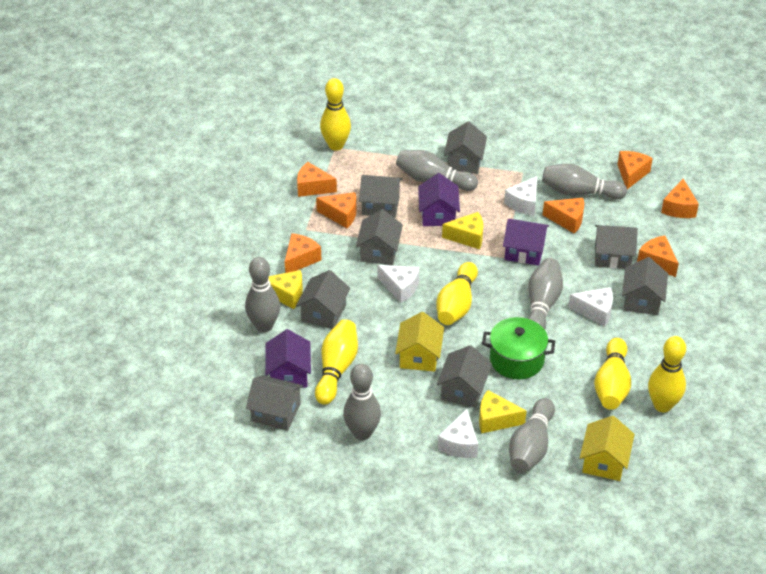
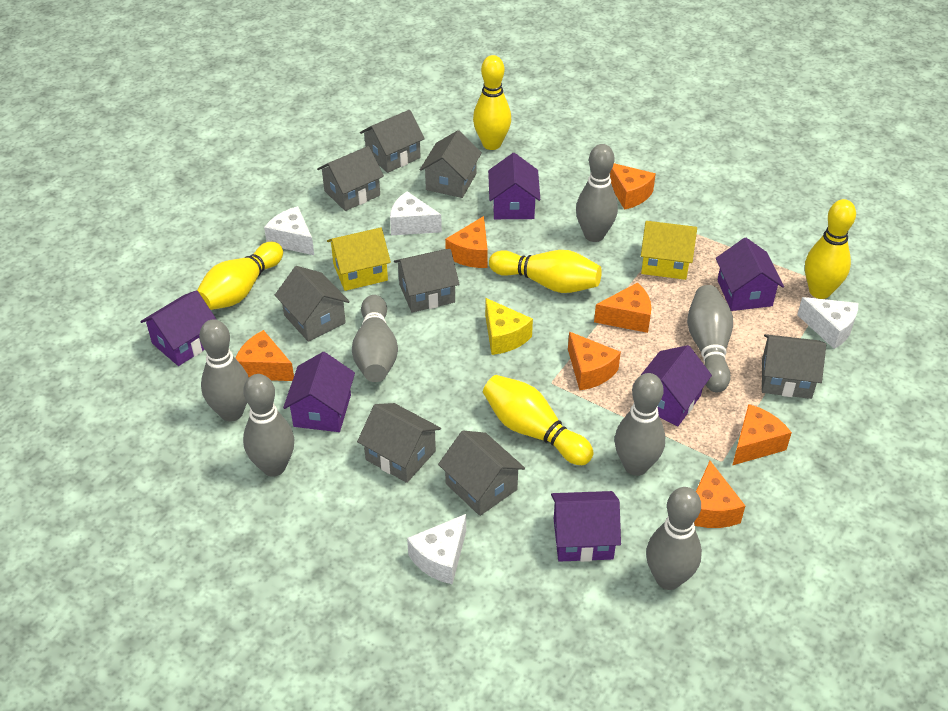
green pot: 1 -> 0
grey bowling pin: 6 -> 7
purple house: 3 -> 6
yellow cheese: 3 -> 1

